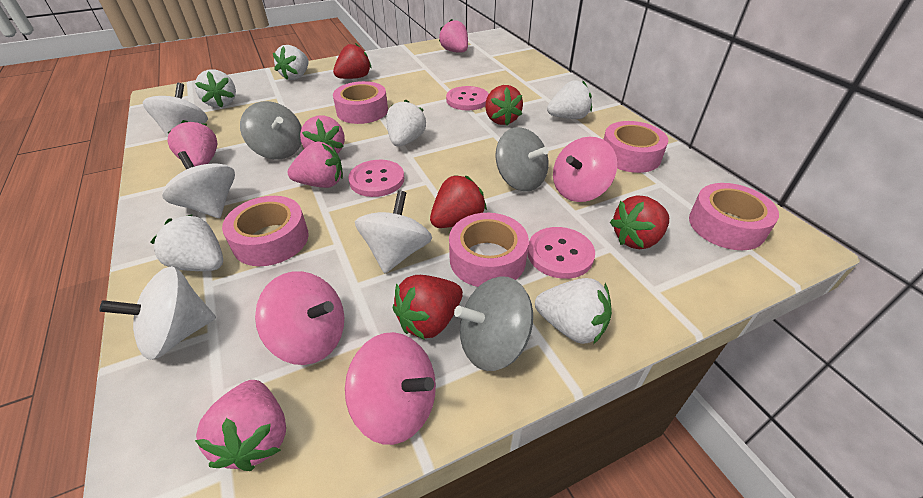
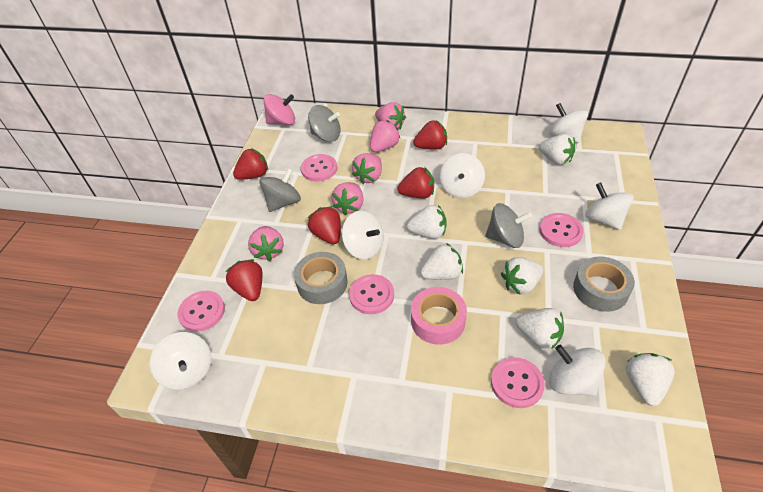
grey tape: 0 -> 2
pink button: 3 -> 5
pink spinning top: 3 -> 1
pink tape: 5 -> 1
white spinning top: 4 -> 6

